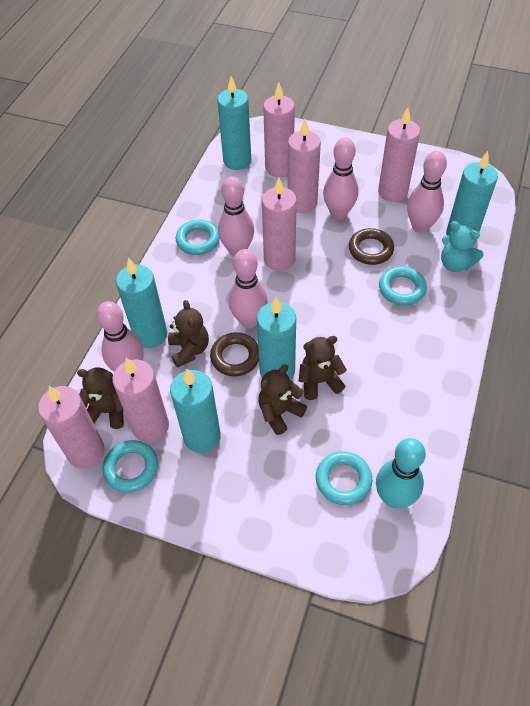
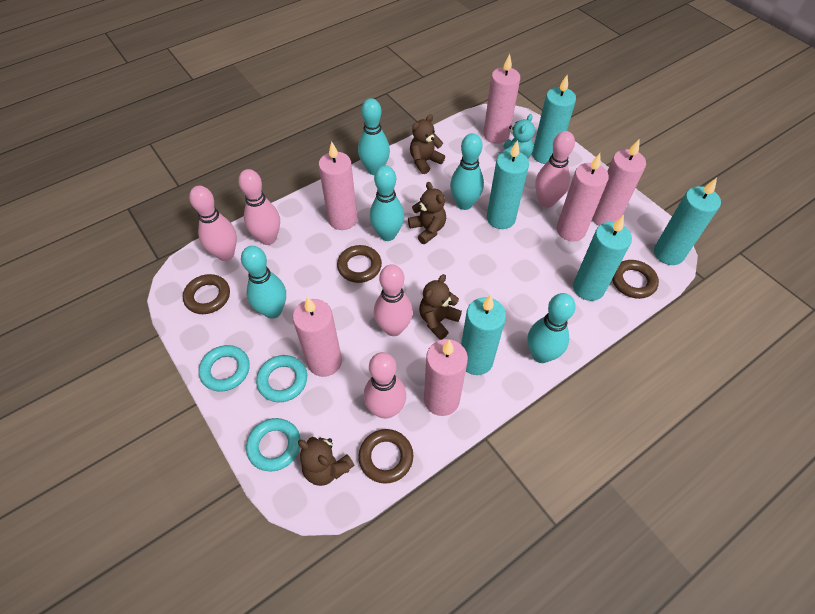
brown ring: 2 -> 4
turquoise bowling pin: 1 -> 5
turquoise ring: 4 -> 3

